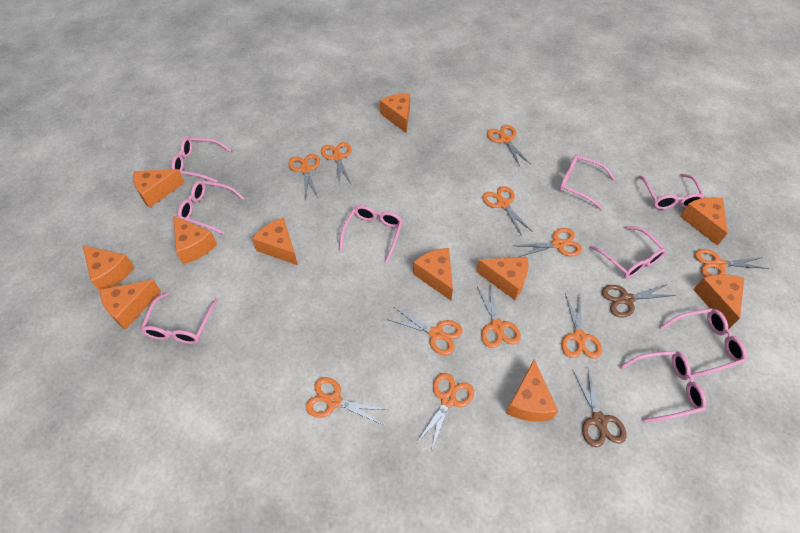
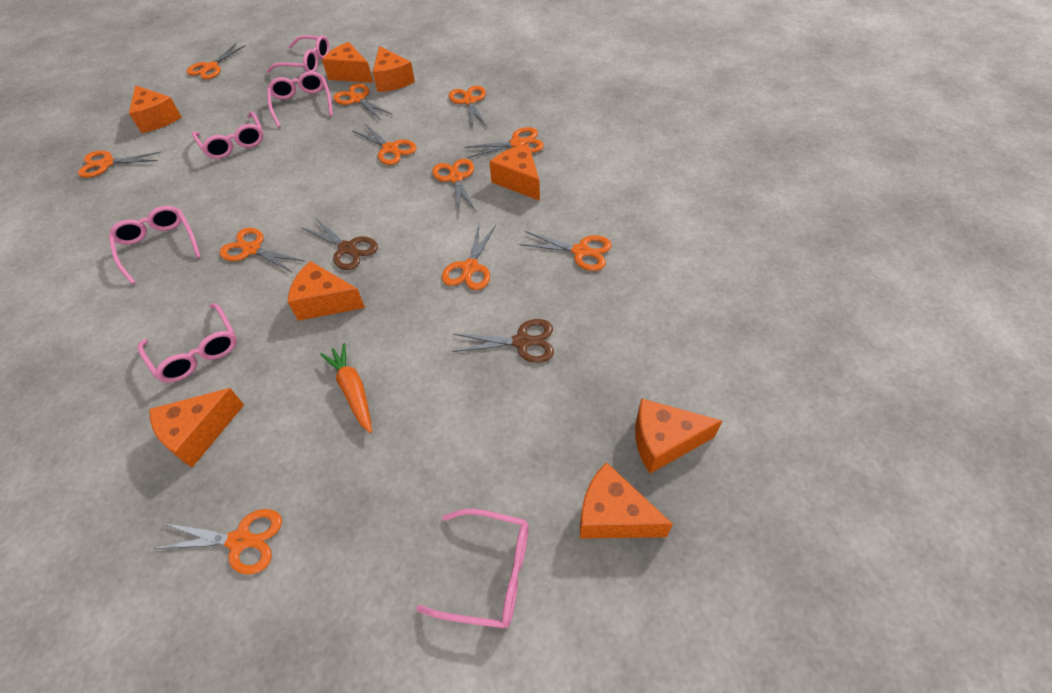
orange carrot: 0 -> 1
orange cheese: 11 -> 8
pink glasses: 9 -> 6

